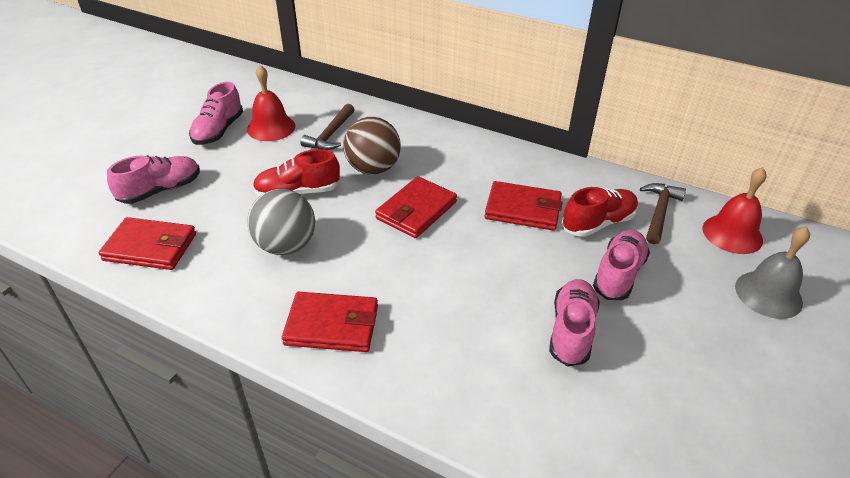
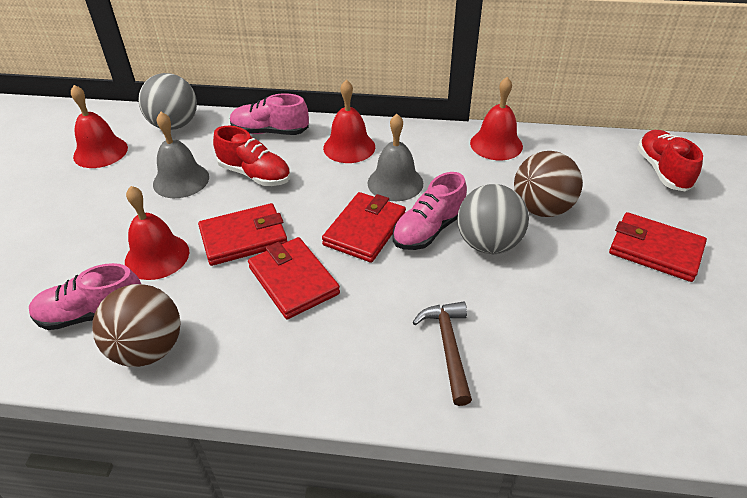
brown ball: 1 -> 2
brown hammer: 2 -> 1
grey ball: 1 -> 2
grey bell: 1 -> 2
pink shoe: 4 -> 3
red bell: 2 -> 4

